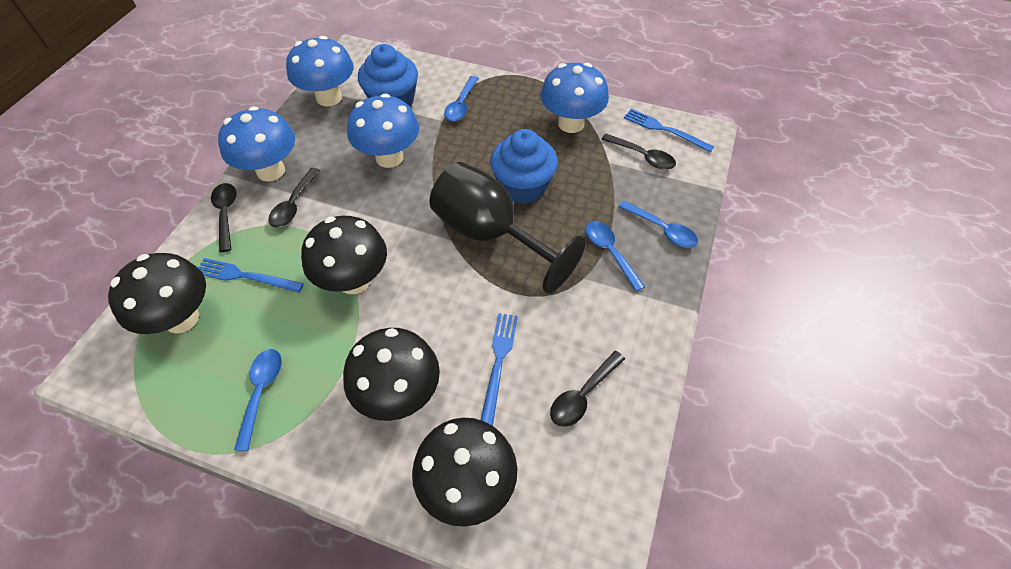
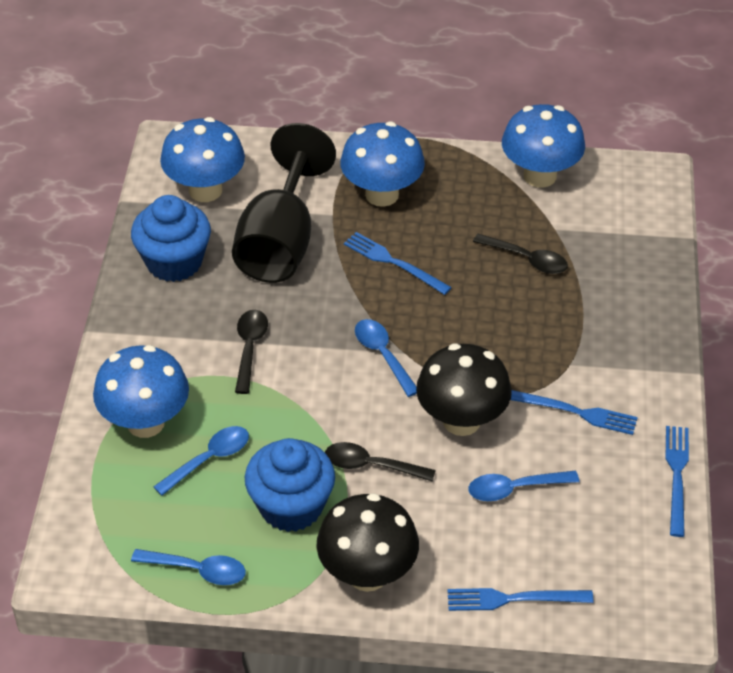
black mushroom: 4 -> 2
black spoon: 4 -> 3
blue fork: 3 -> 4

